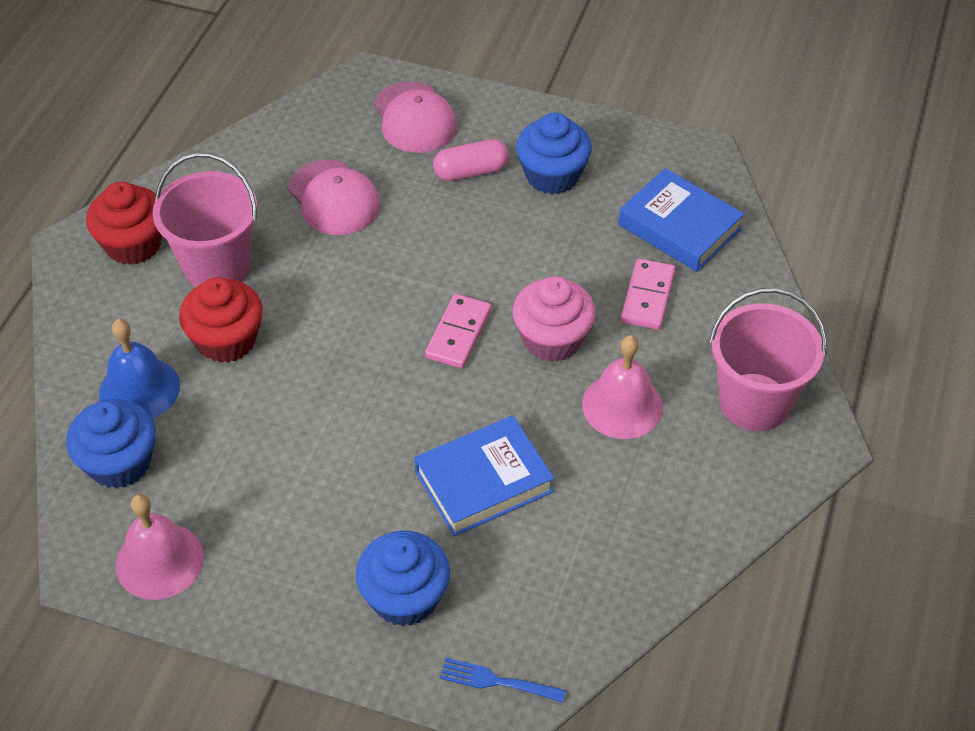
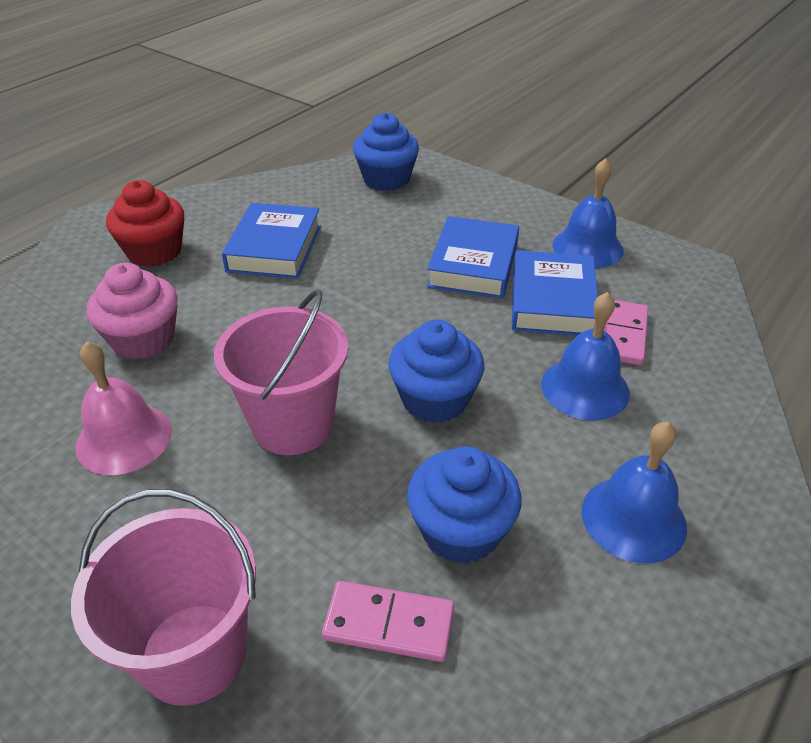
blue bell: 1 -> 3
blue book: 2 -> 3
blue fork: 1 -> 0
pink bell: 2 -> 1
pink cap: 2 -> 0
pink capsule: 1 -> 0
red cupcake: 2 -> 1

